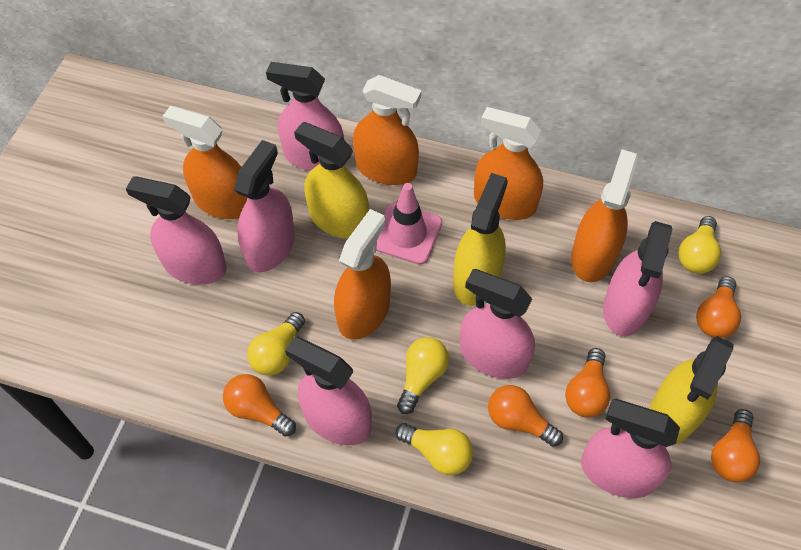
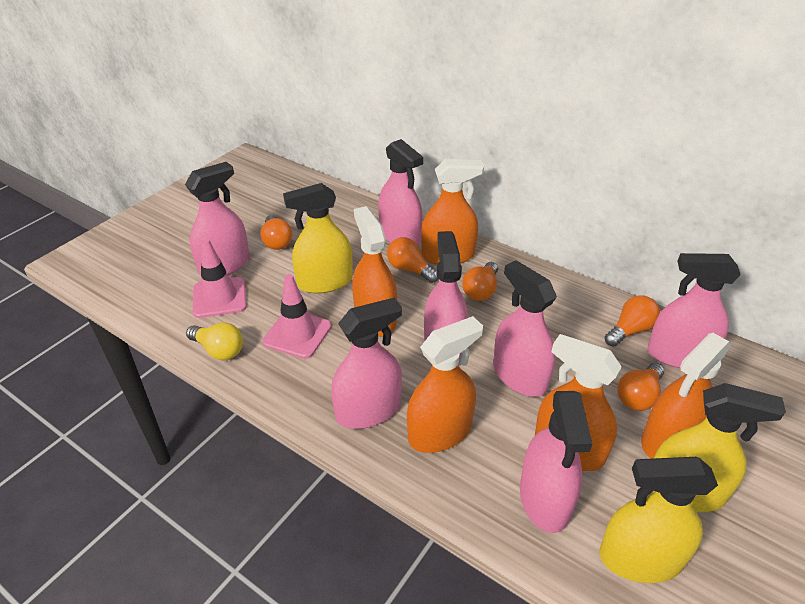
pink traffic cone: 1 -> 2
yellow light bulb: 4 -> 1

